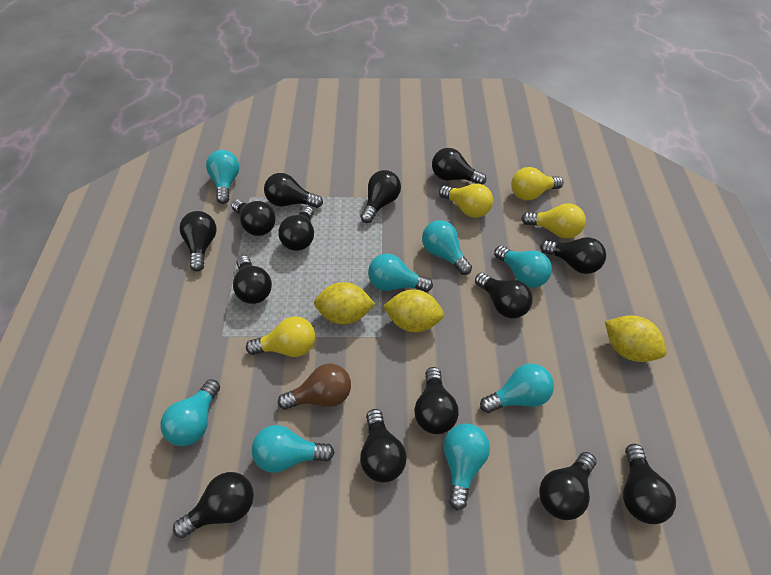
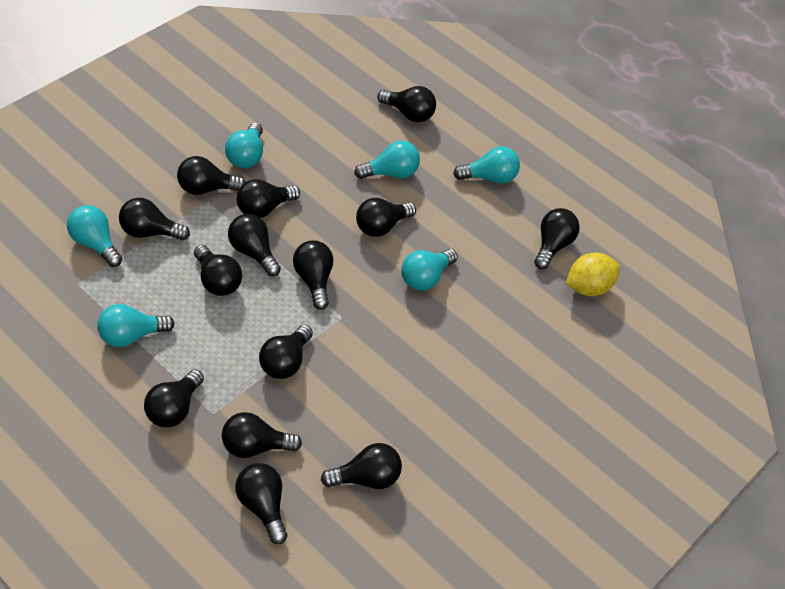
brown light bulb: 1 -> 0
turquoise light bulb: 8 -> 6
yellow lemon: 3 -> 1
yellow light bulb: 4 -> 0

